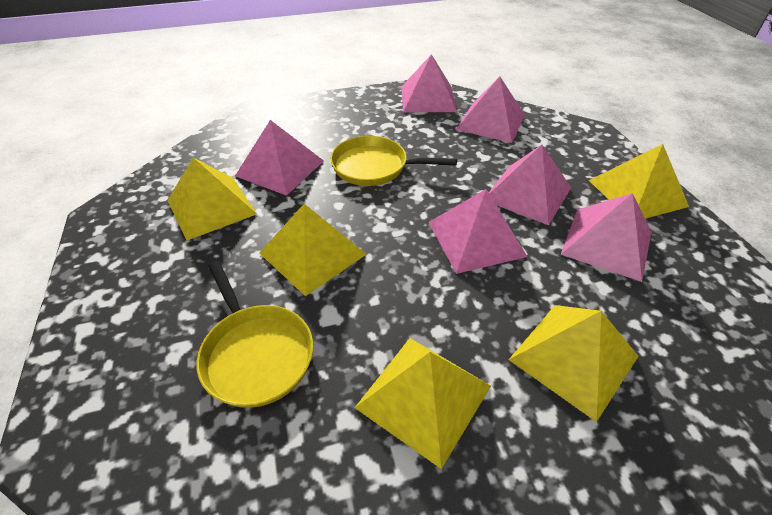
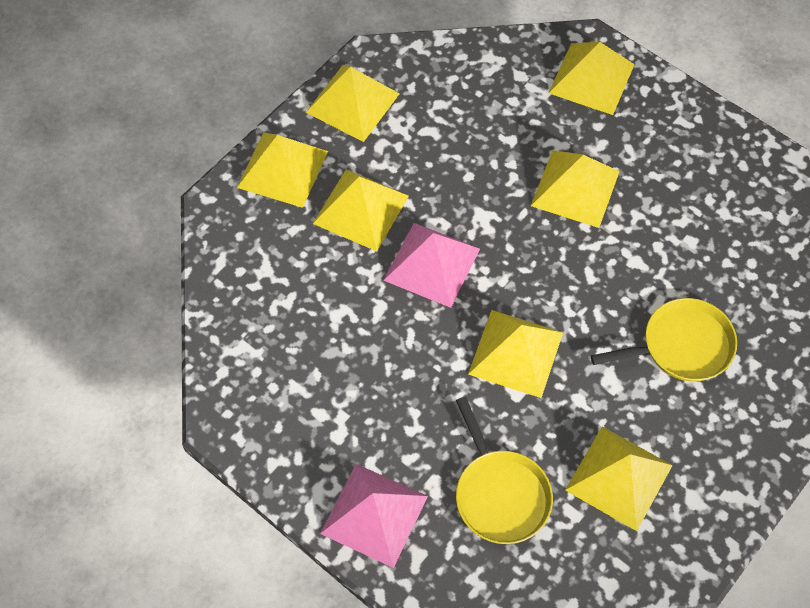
pink pyramid: 6 -> 2
yellow pyramid: 5 -> 7

